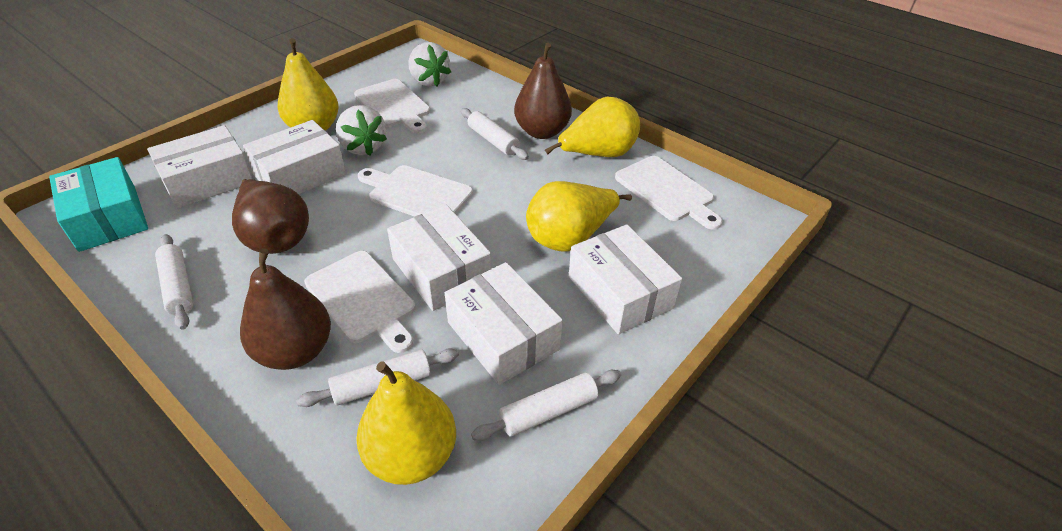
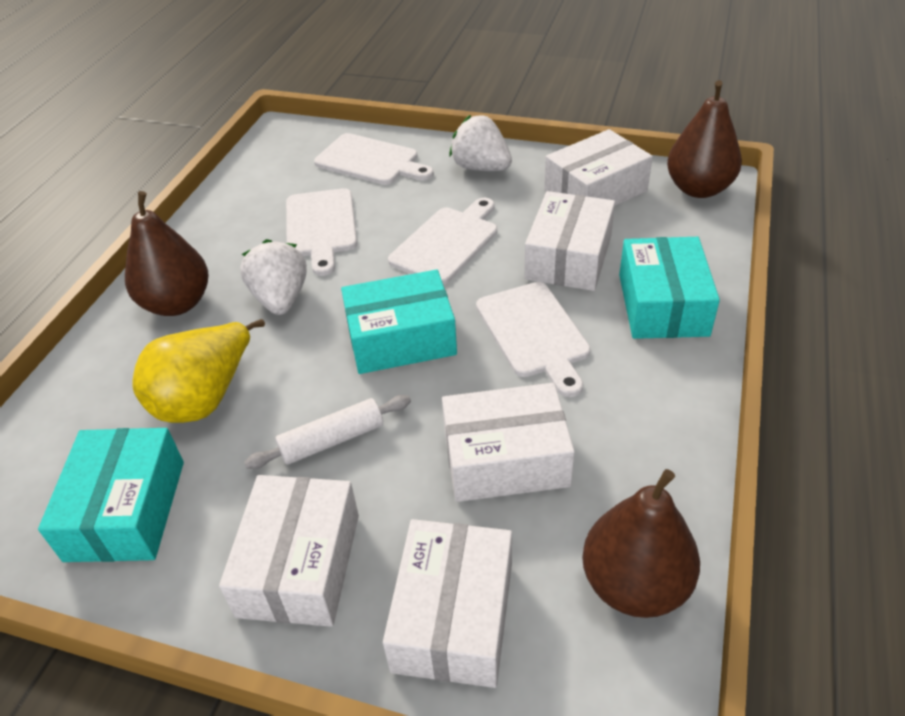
turquoise box: 1 -> 3
white rolling pin: 4 -> 1
yellow pear: 4 -> 1

